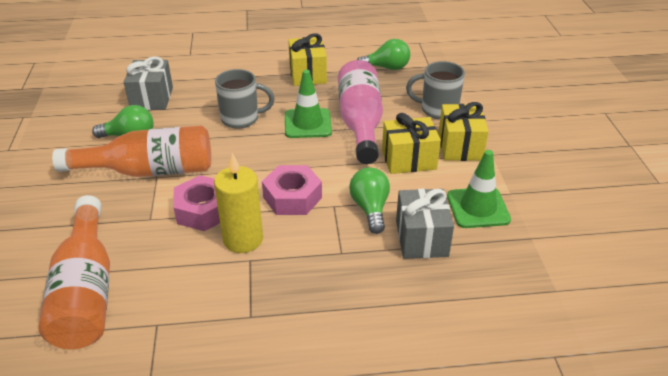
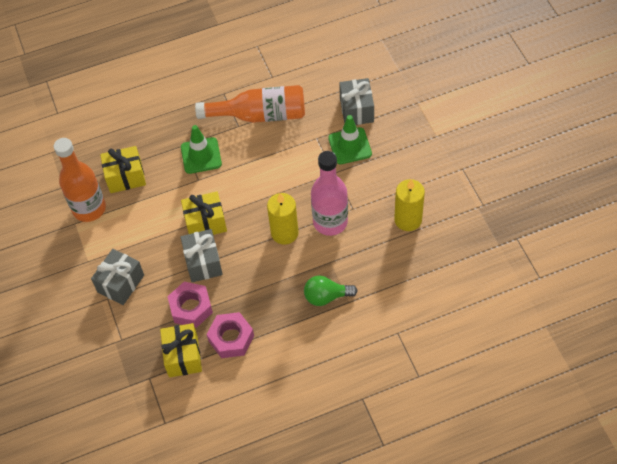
green light bulb: 3 -> 1
grey gift: 2 -> 3
grey mug: 2 -> 0
yellow candle: 1 -> 2

